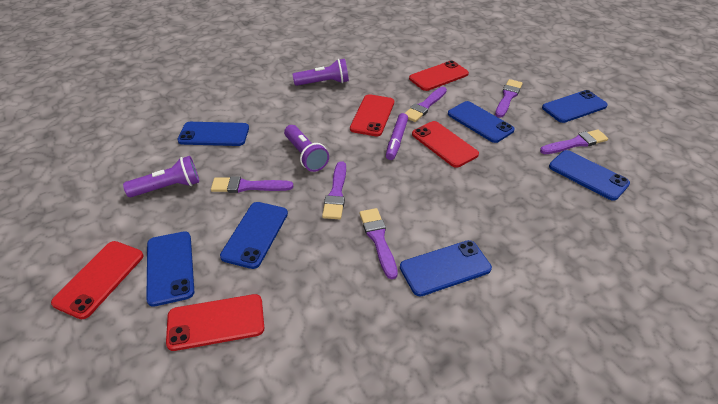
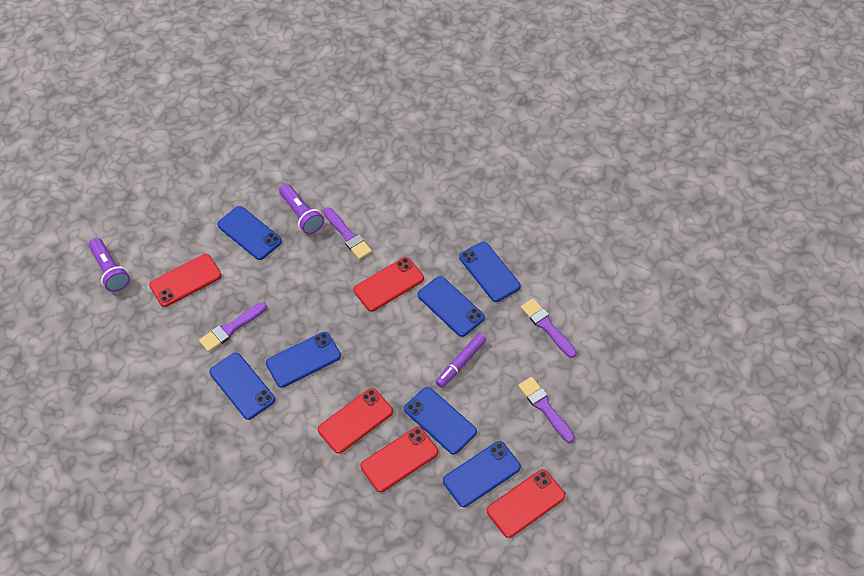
purple brush: 6 -> 4
purple flashlight: 3 -> 2

